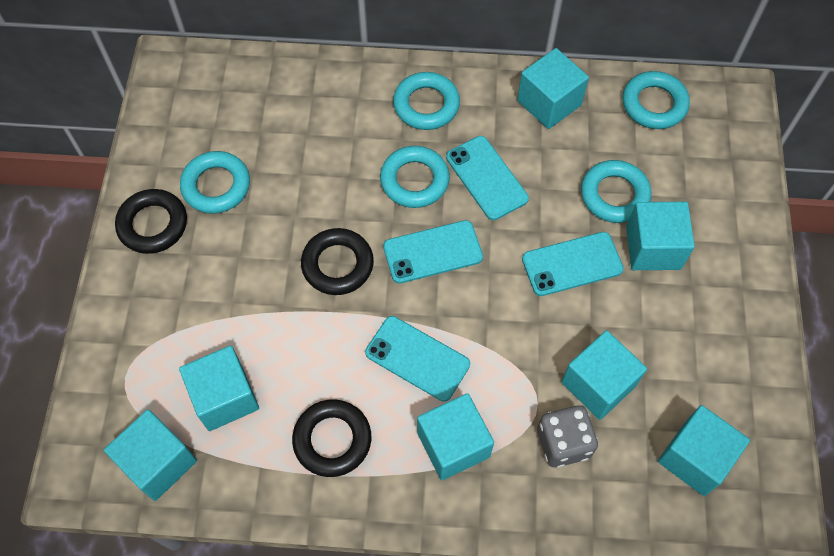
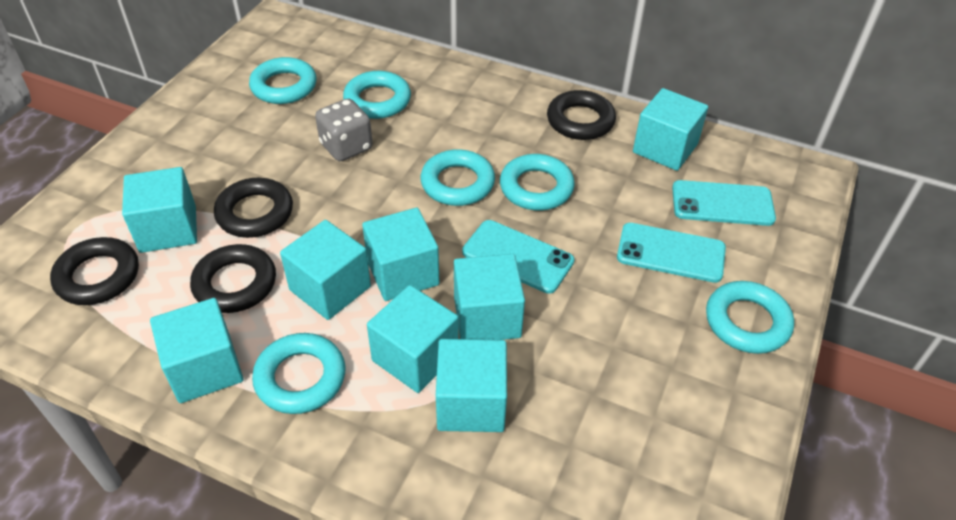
black ring: 3 -> 4
turquoise cube: 7 -> 8
turquoise phone: 4 -> 3
turquoise ring: 5 -> 6

